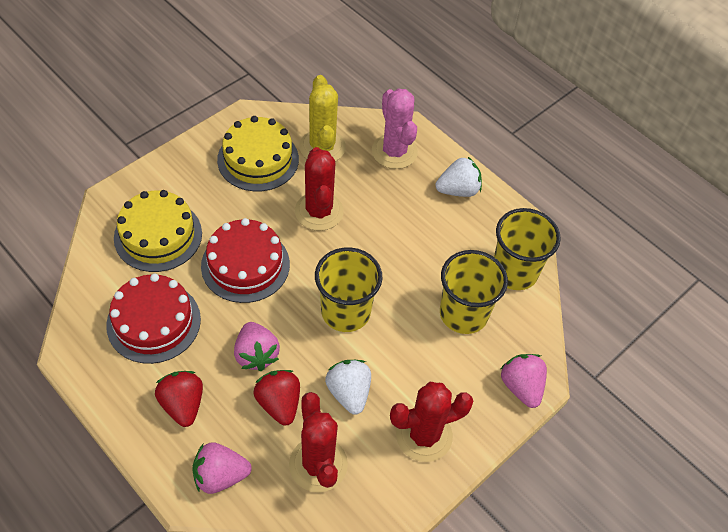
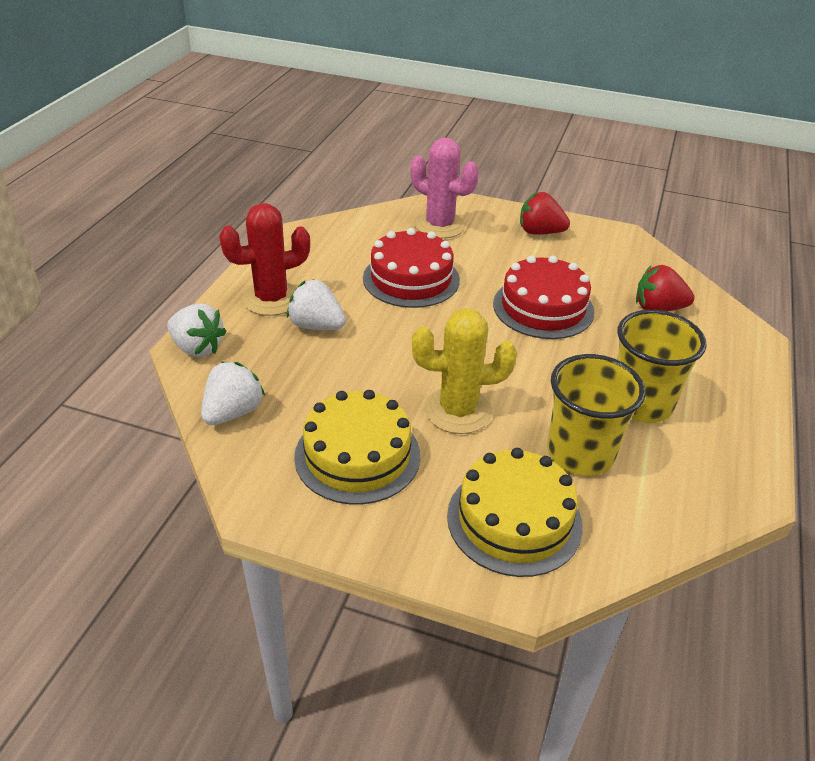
pink strawberry: 3 -> 0
red cactus: 3 -> 1
white strawberry: 2 -> 3
yellow cup: 3 -> 2

